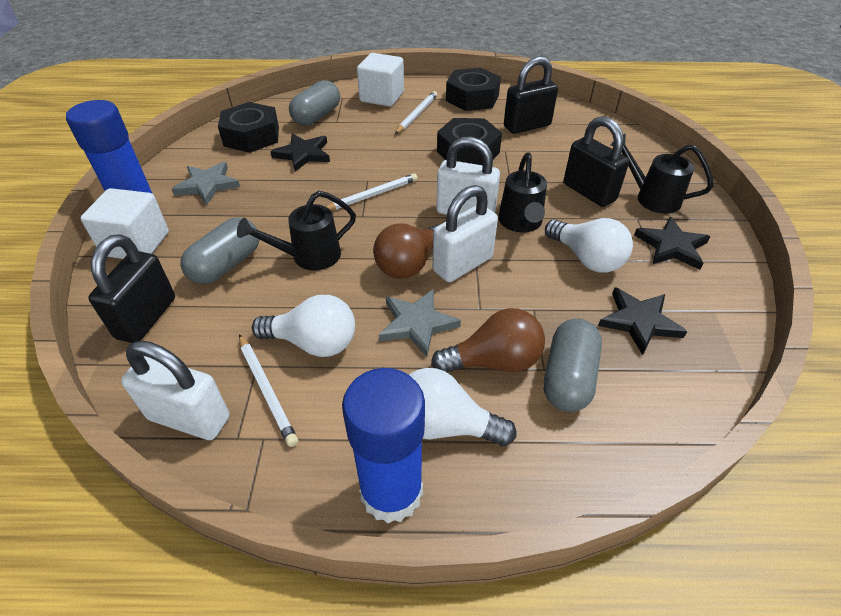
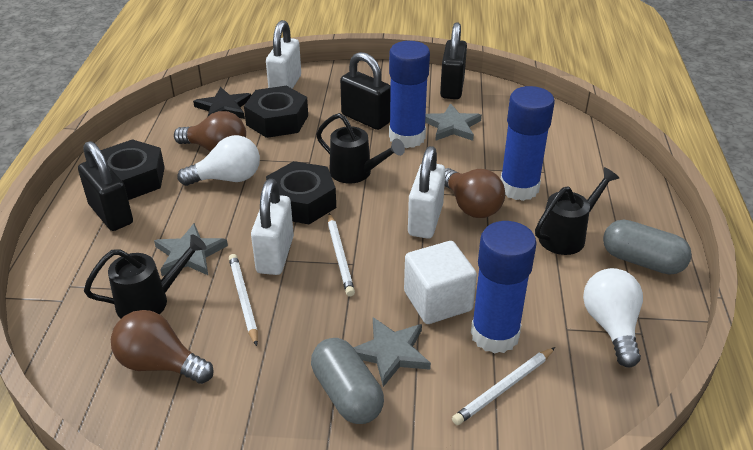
black star: 3 -> 1
blue glue stick: 2 -> 3
brown light bulb: 2 -> 3
grey capsule: 3 -> 2
grey star: 2 -> 3
white cube: 2 -> 1
white light bulb: 3 -> 2

